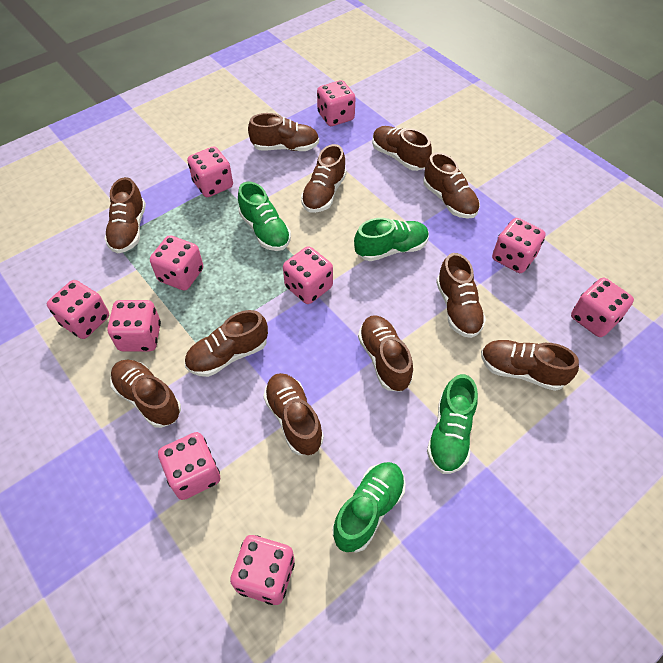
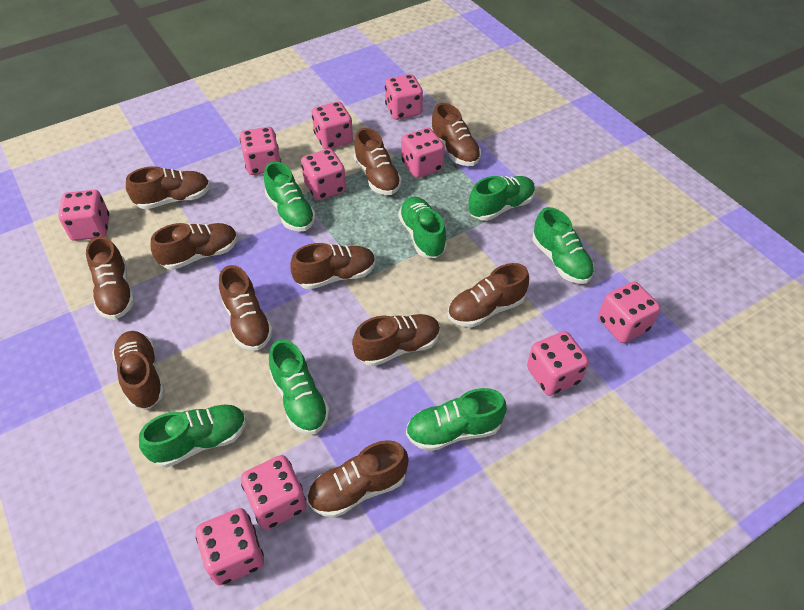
green shoe: 4 -> 7

